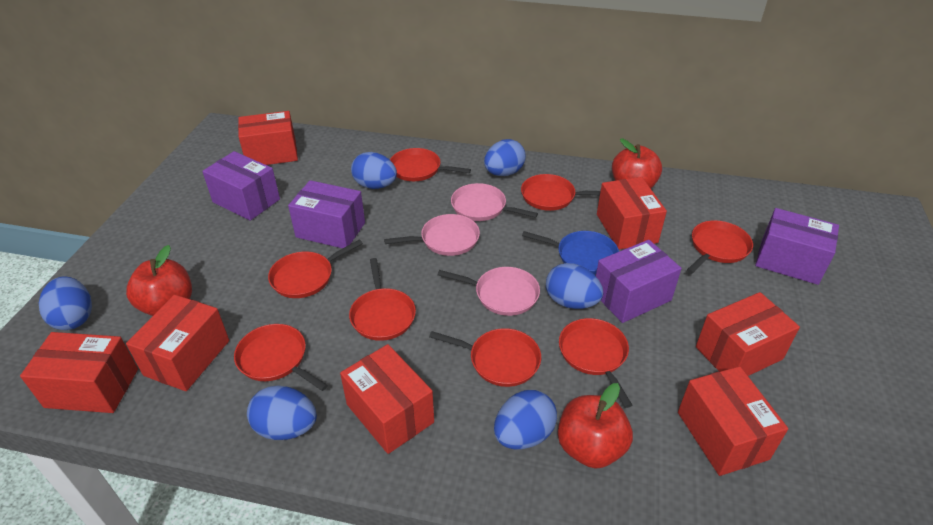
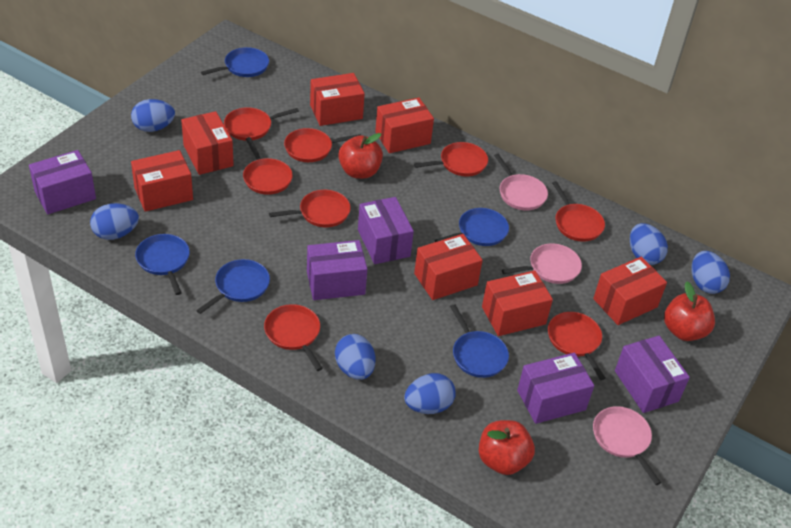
blue pan: 1 -> 5
purple box: 4 -> 5

